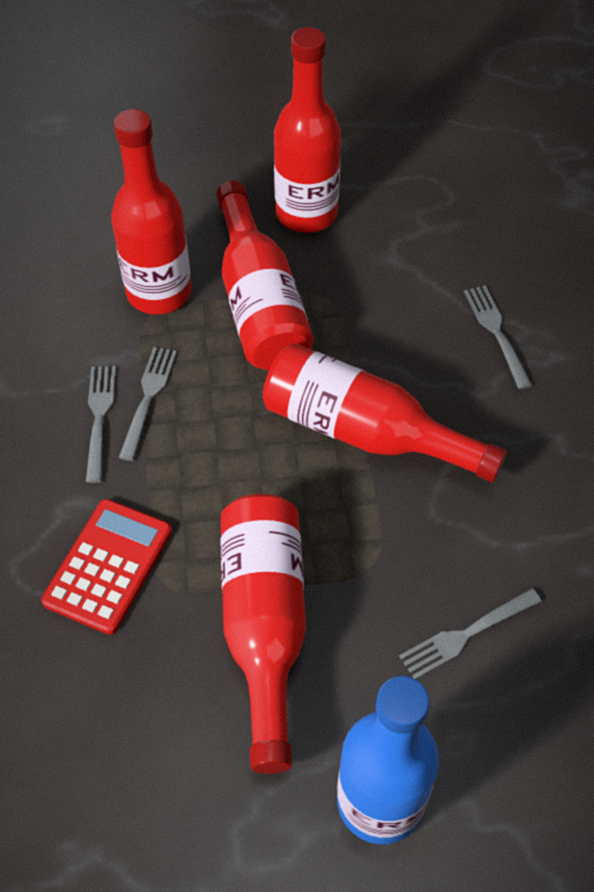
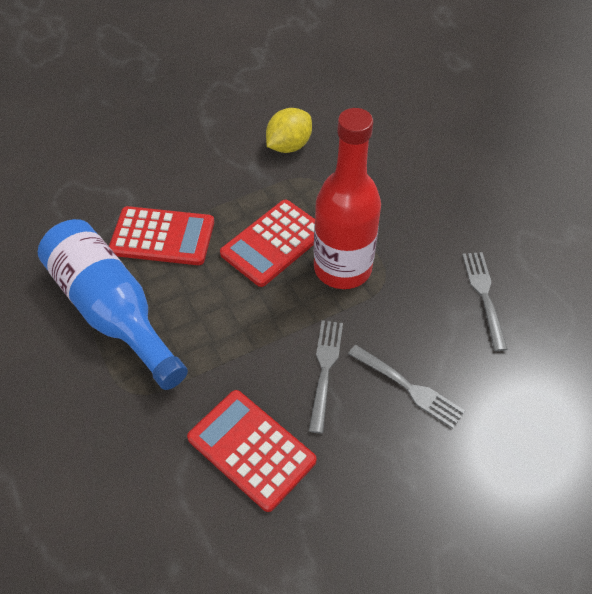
grey fork: 4 -> 3
red bottle: 5 -> 1
red calculator: 1 -> 3
yellow lemon: 0 -> 1

